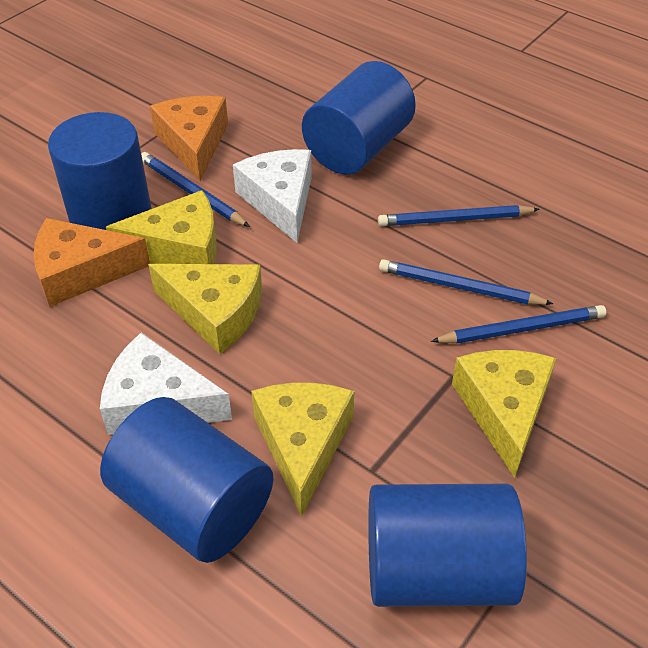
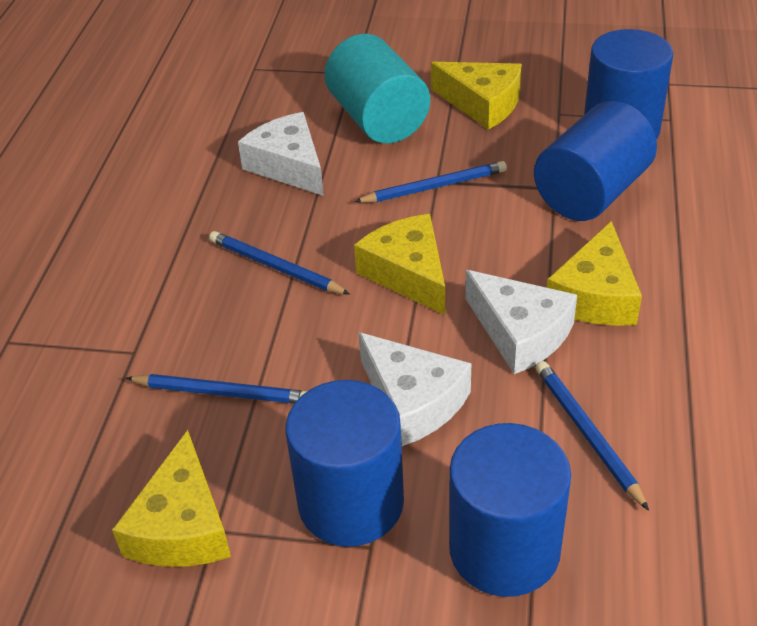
orange cheese: 2 -> 0
turquoise cylinder: 0 -> 1
white cheese: 2 -> 3

